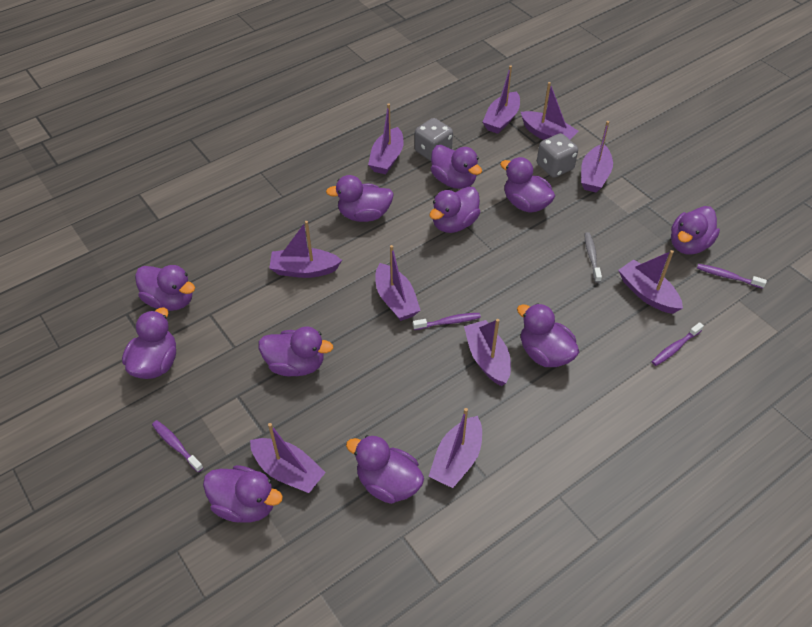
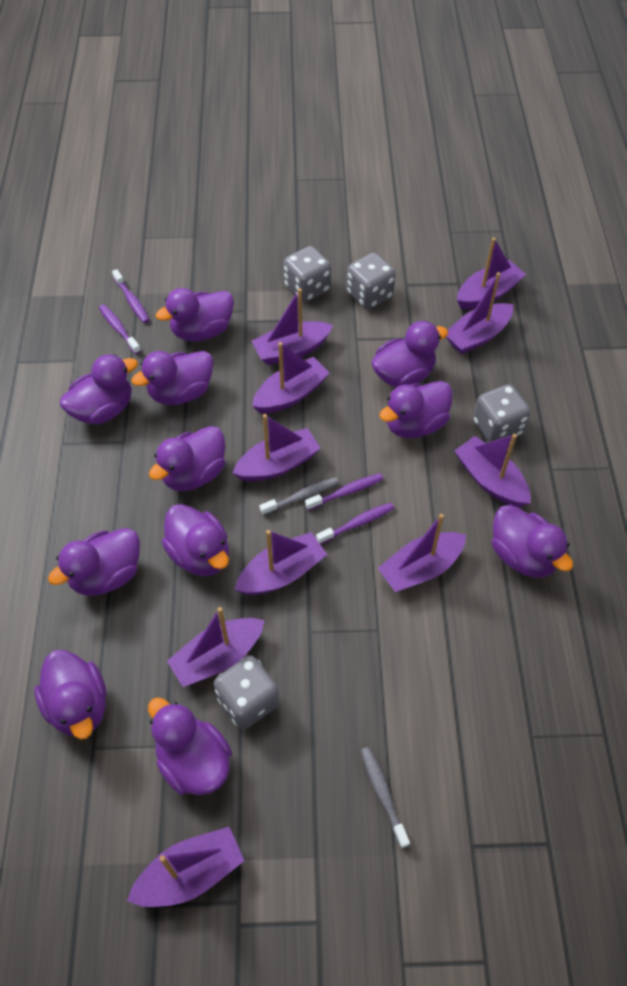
grey dice: 2 -> 4
grey toothbrush: 1 -> 2

